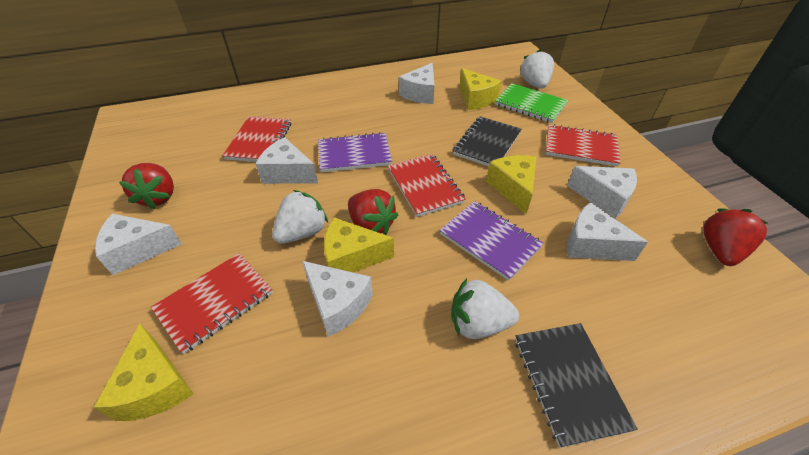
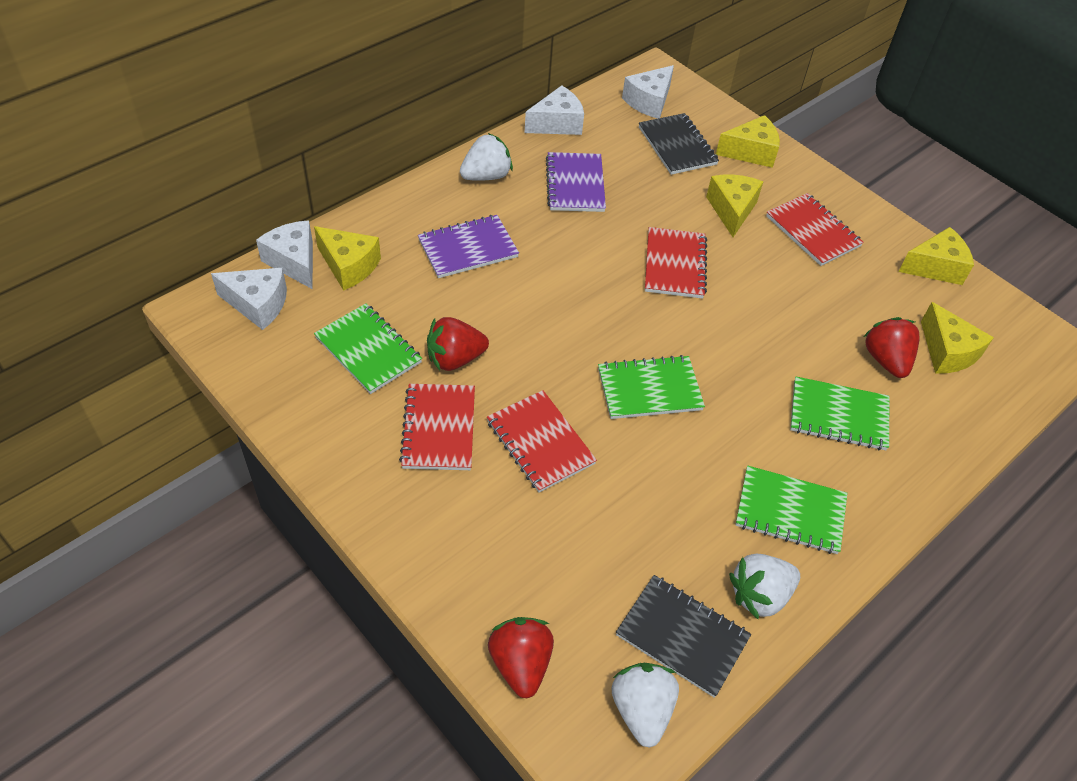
green notebook: 1 -> 4
white cheese: 6 -> 4
yellow cheese: 4 -> 5

